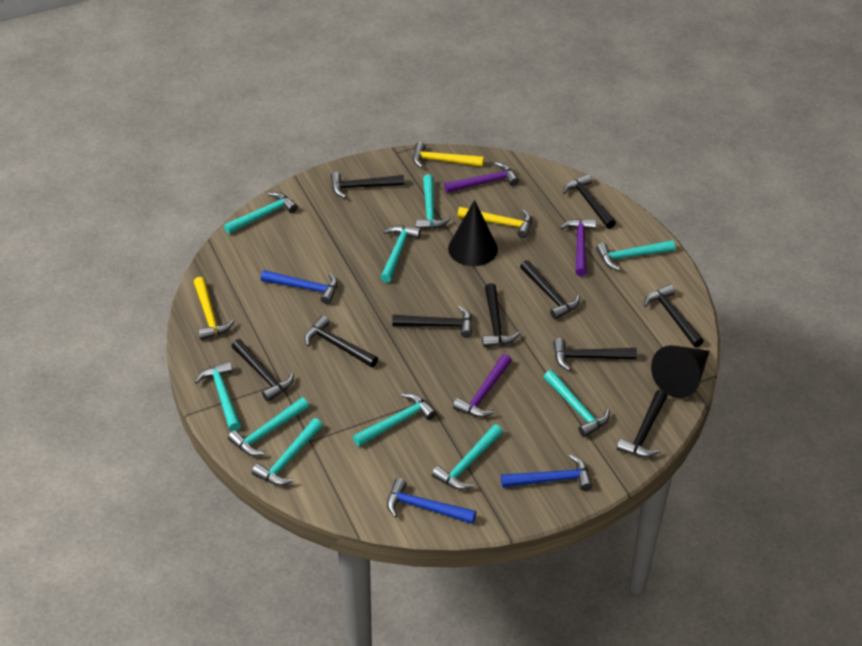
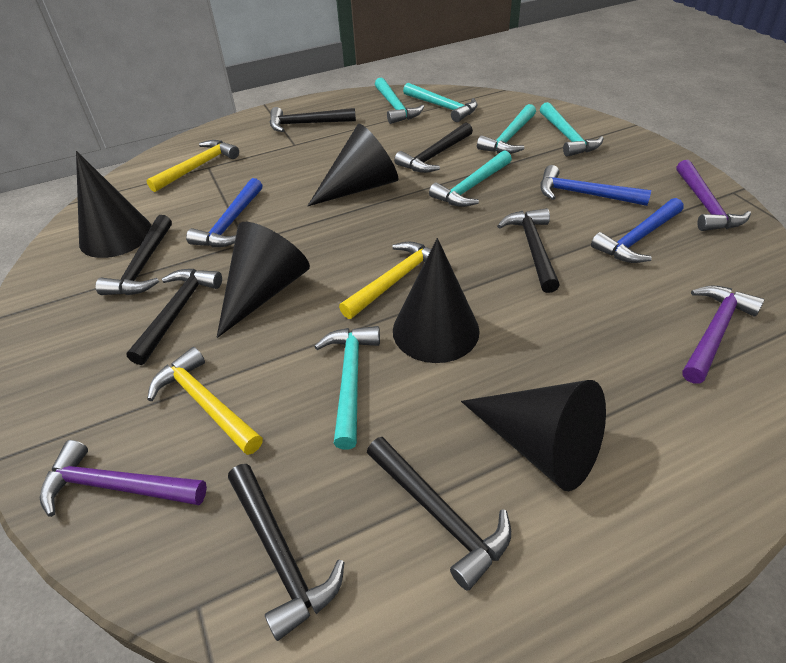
black cone: 2 -> 5
black hammer: 10 -> 7
turquoise hammer: 10 -> 6

